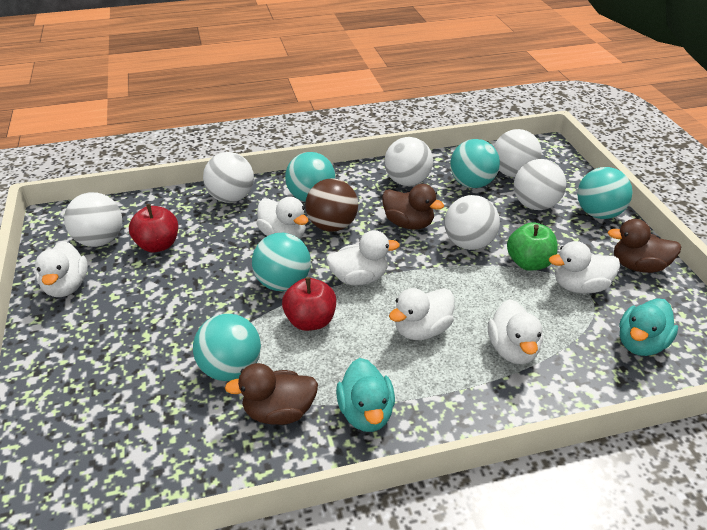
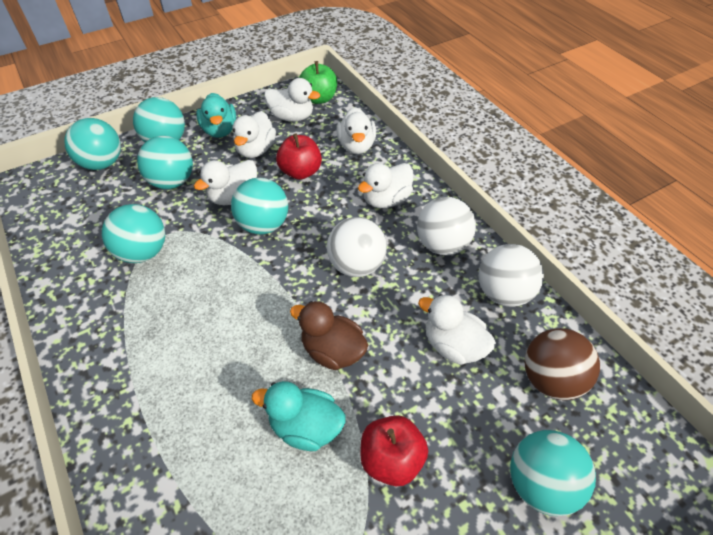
brown duck: 3 -> 1
turquoise ball: 5 -> 6
white ball: 6 -> 3

